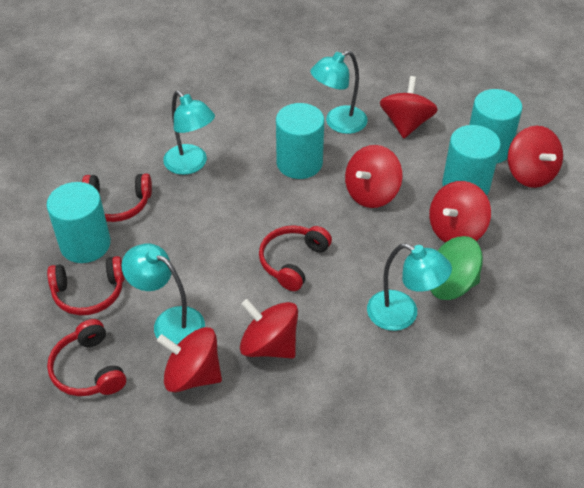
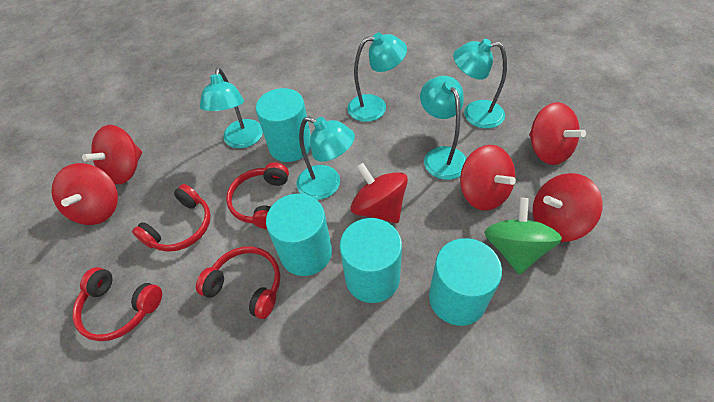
turquoise lamp: 4 -> 5

